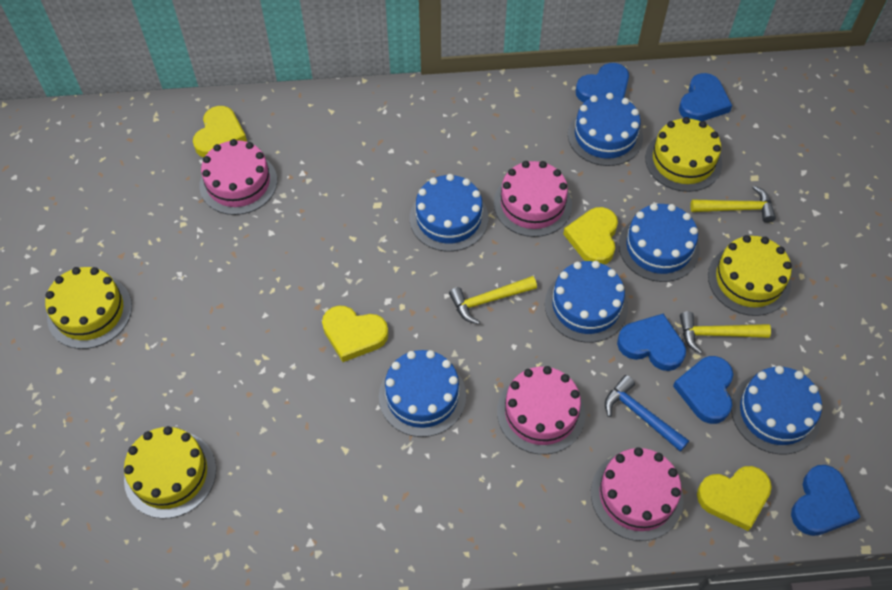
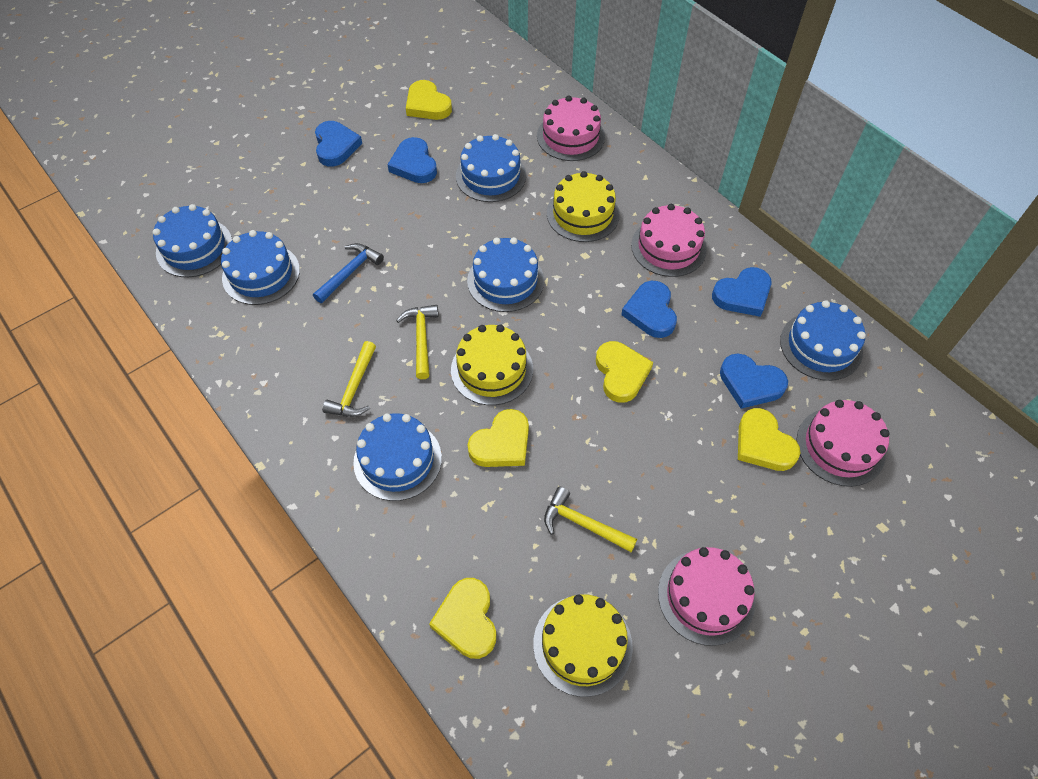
yellow cake: 4 -> 3
yellow heart: 4 -> 5

